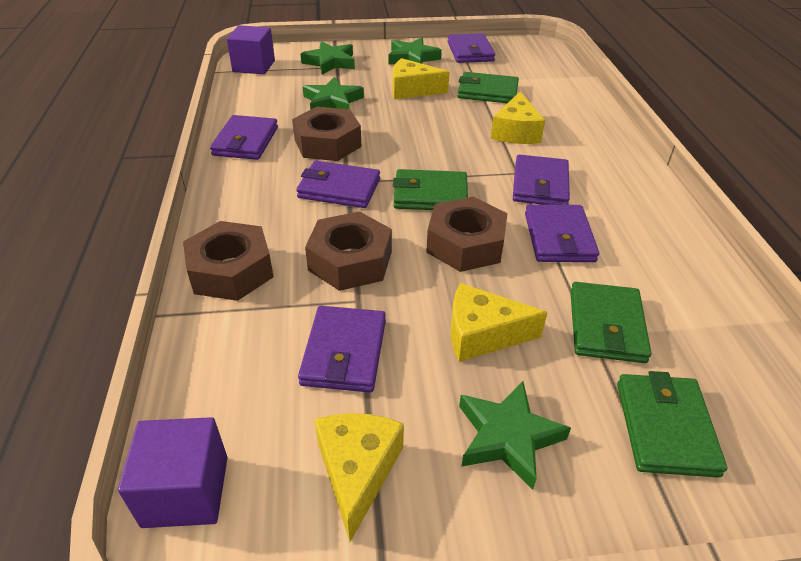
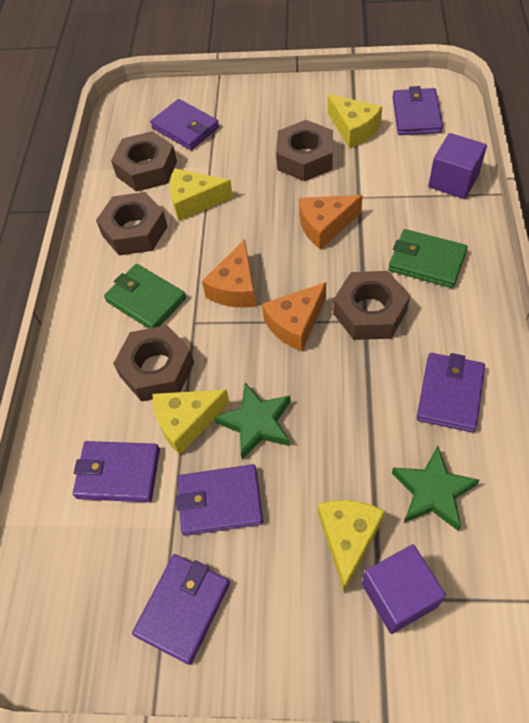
brown nut: 4 -> 5
green star: 4 -> 2
green wallet: 4 -> 2
orange cheese: 0 -> 3

